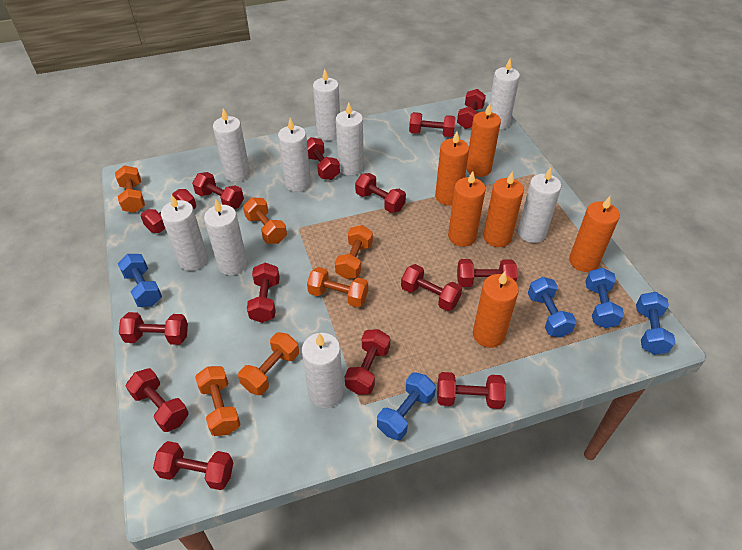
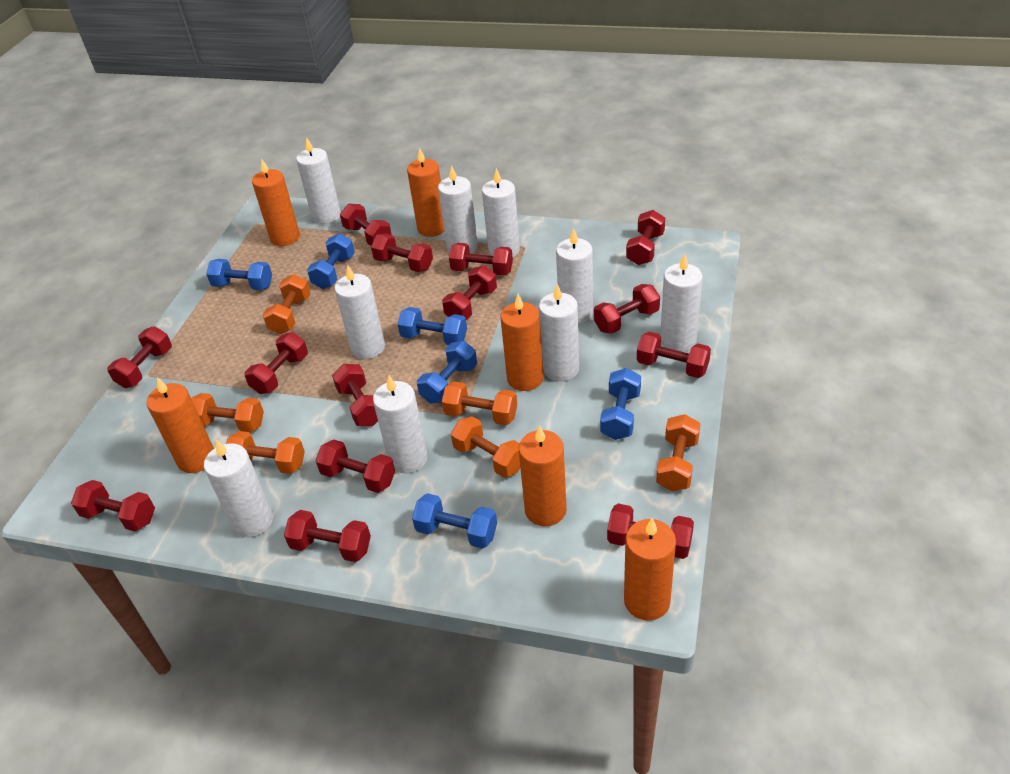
blue dumbbell: 5 -> 6

